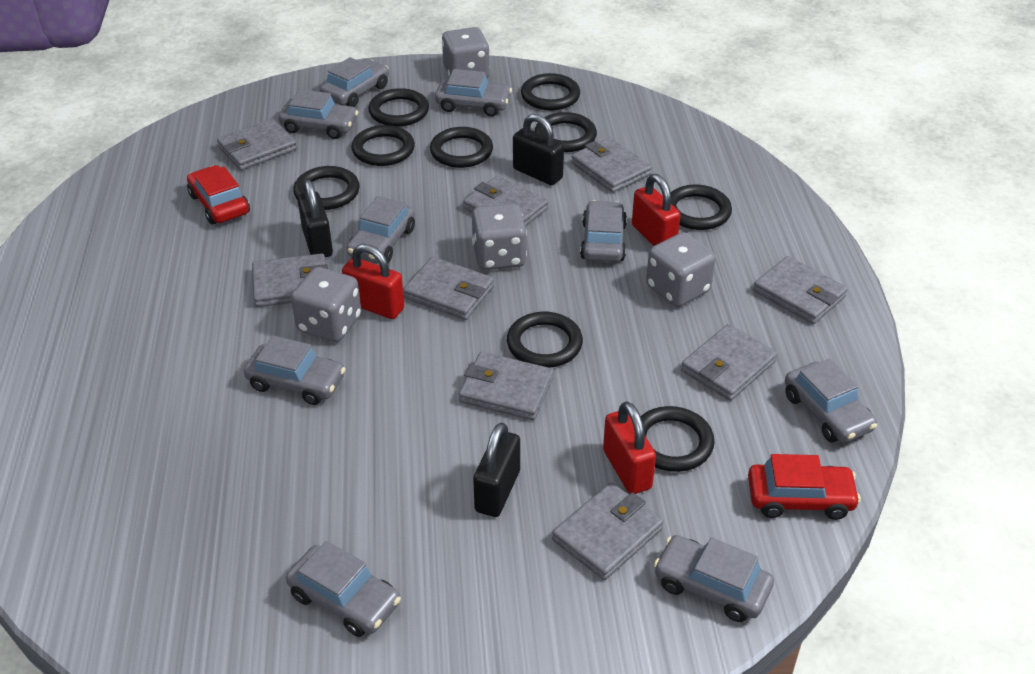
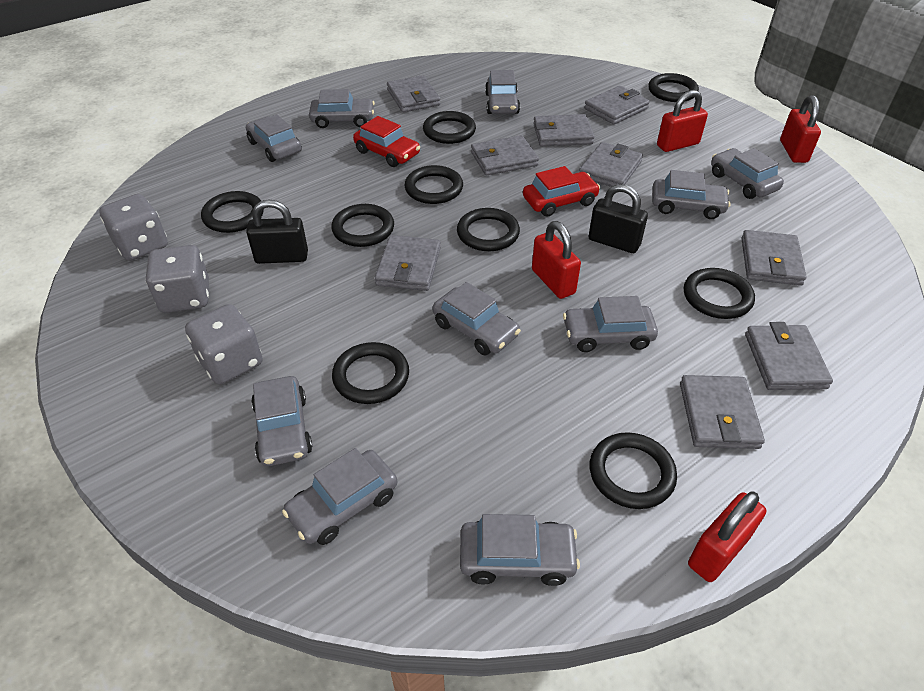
black padlock: 3 -> 2
grey car: 9 -> 10
grey dice: 4 -> 3
red padlock: 3 -> 4

